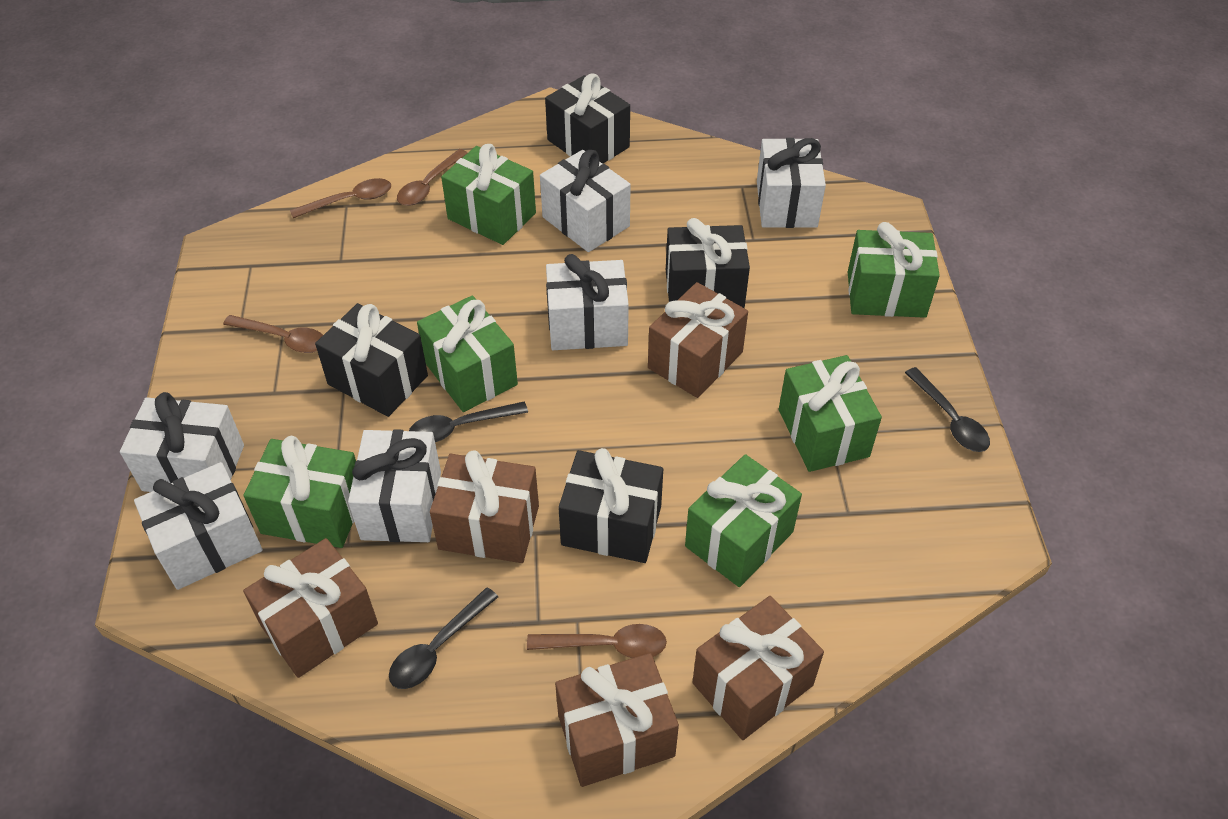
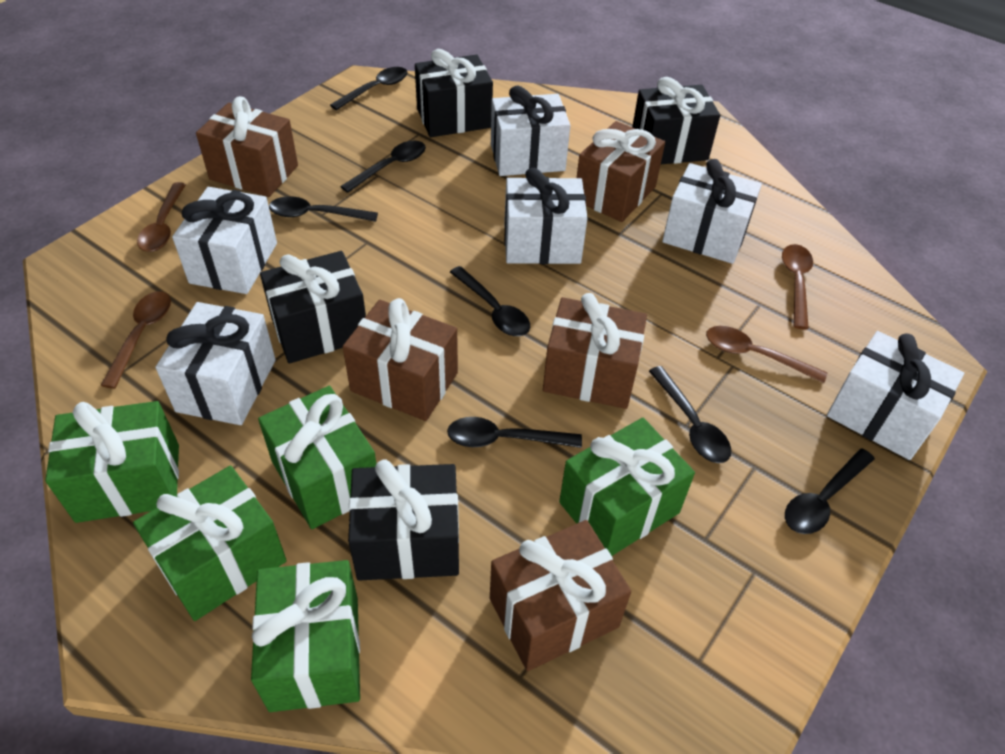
black spoon: 3 -> 7
green gift: 6 -> 5

